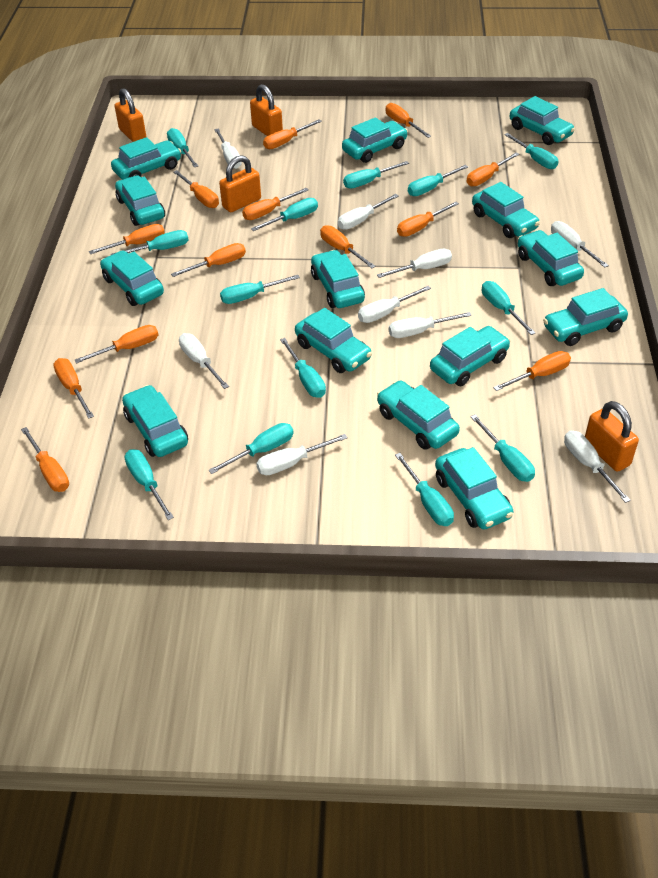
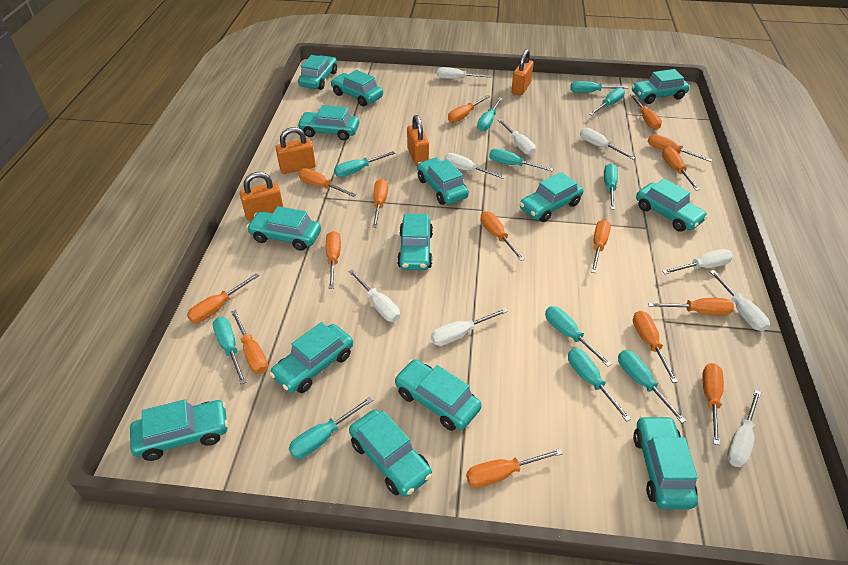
orange screwdriver: 13 -> 15
turquoise screwdriver: 13 -> 11

